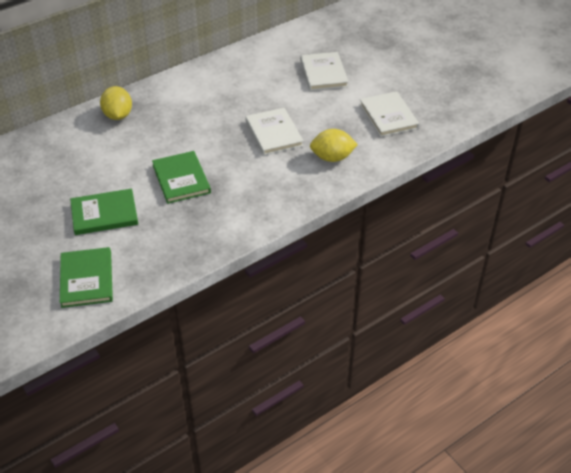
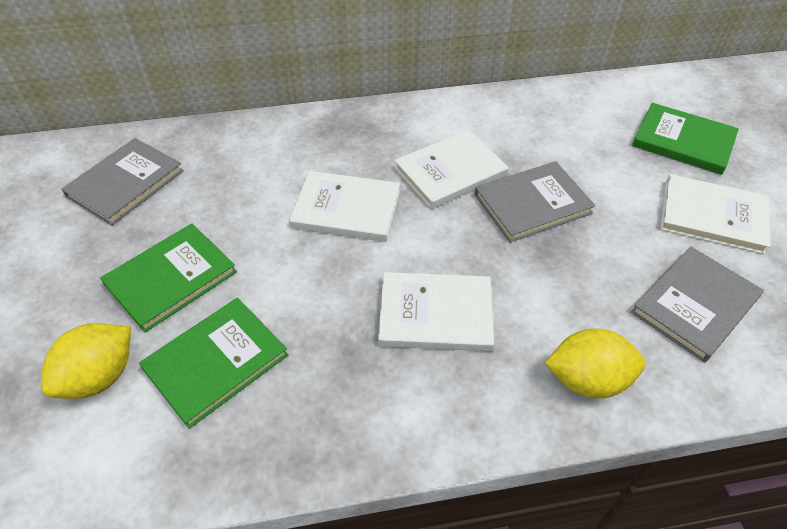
grey book: 0 -> 3
white book: 3 -> 4

